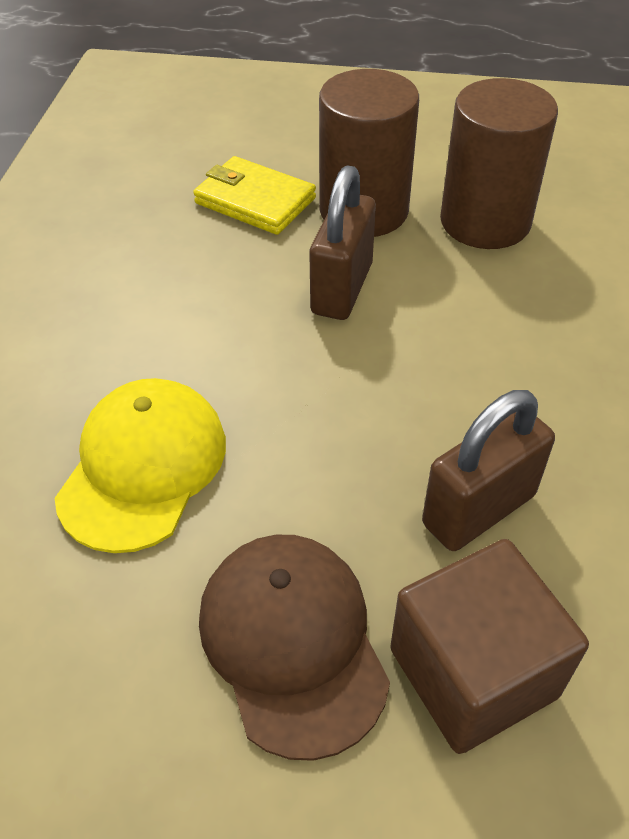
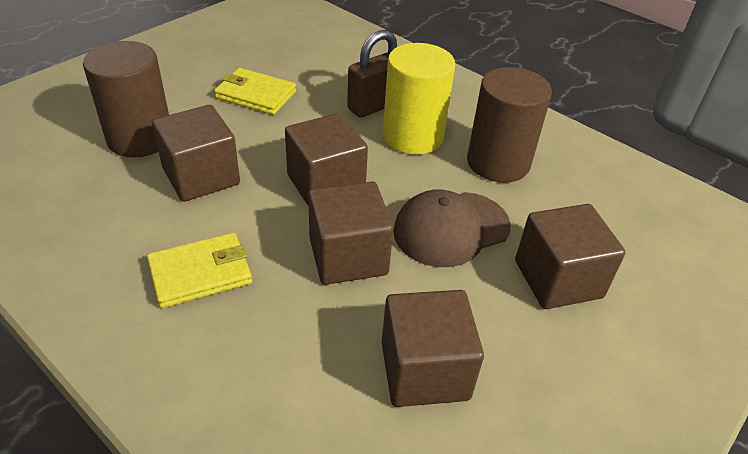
brown cube: 1 -> 5
brown padlock: 2 -> 1
yellow cap: 1 -> 0
yellow cylinder: 0 -> 1
yellow wallet: 1 -> 2

